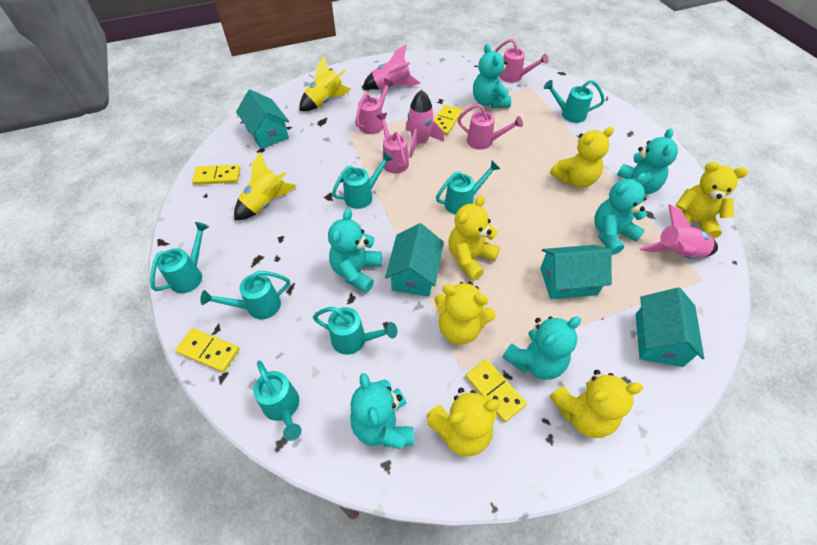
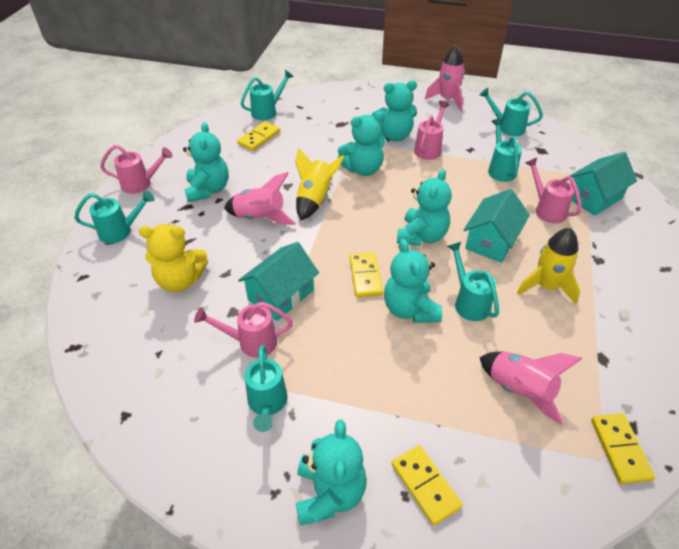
turquoise house: 4 -> 3
turquoise watering can: 7 -> 6
yellow teddy bear: 6 -> 1

